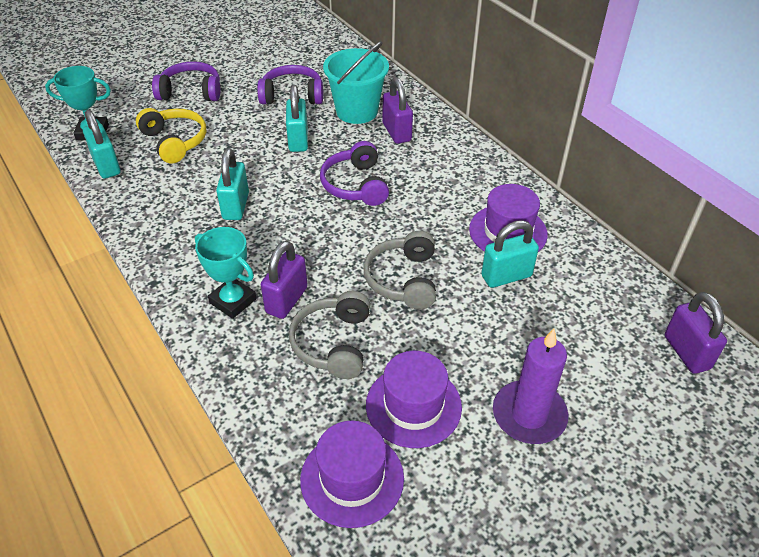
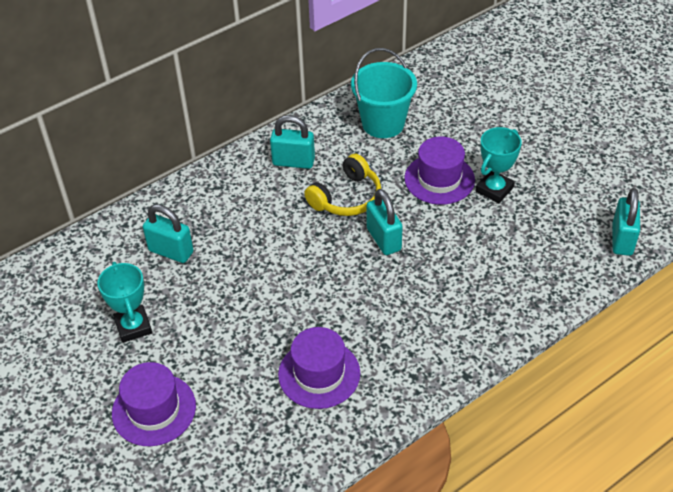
grey headphones: 2 -> 0
purple candle: 1 -> 0
purple headphones: 3 -> 0
purple padlock: 3 -> 0

